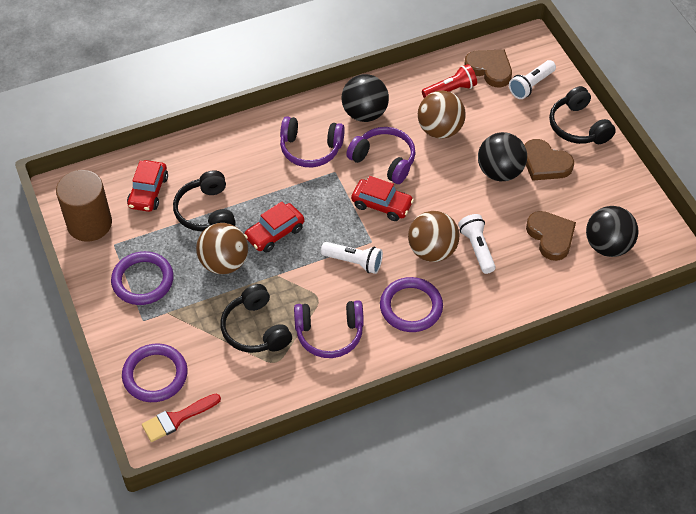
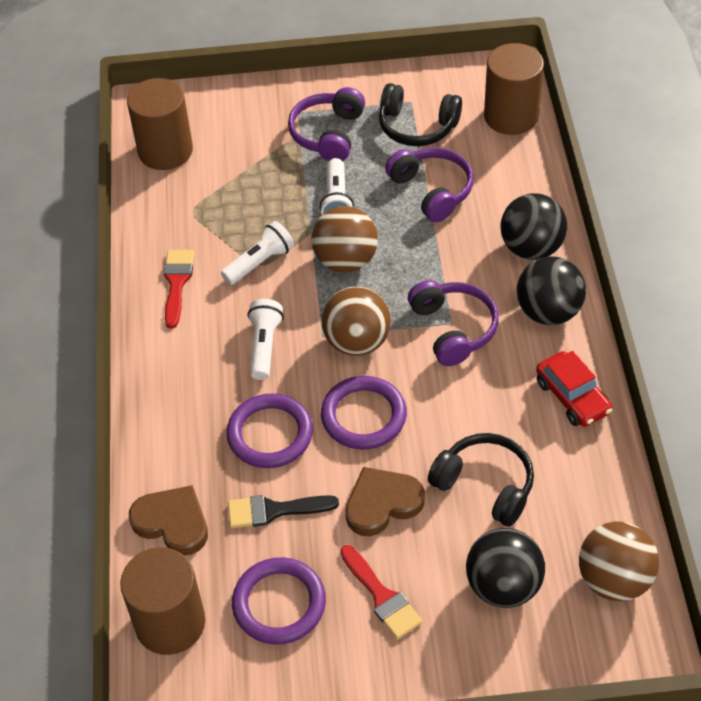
black brush: 0 -> 1
black headphones: 3 -> 2
brown cylinder: 1 -> 3
brown heart: 3 -> 2
red brush: 1 -> 2
red car: 3 -> 1
red flashlight: 1 -> 0

